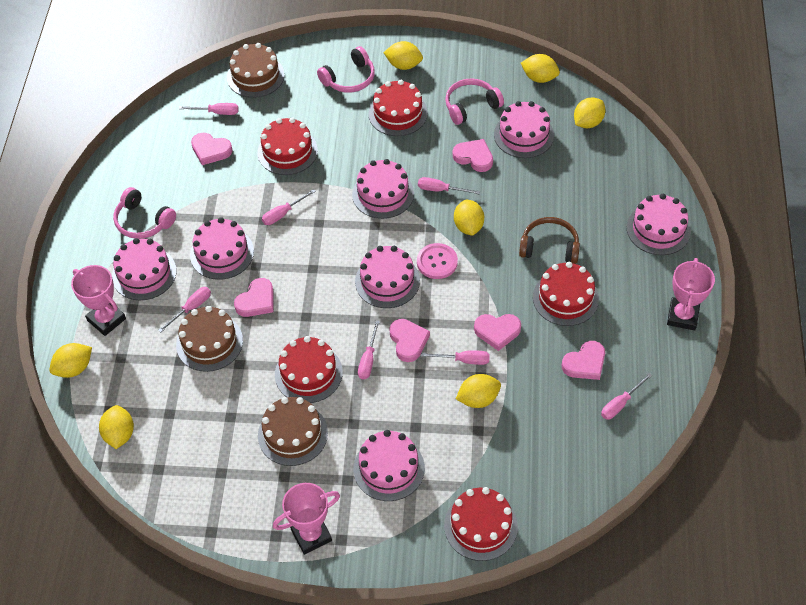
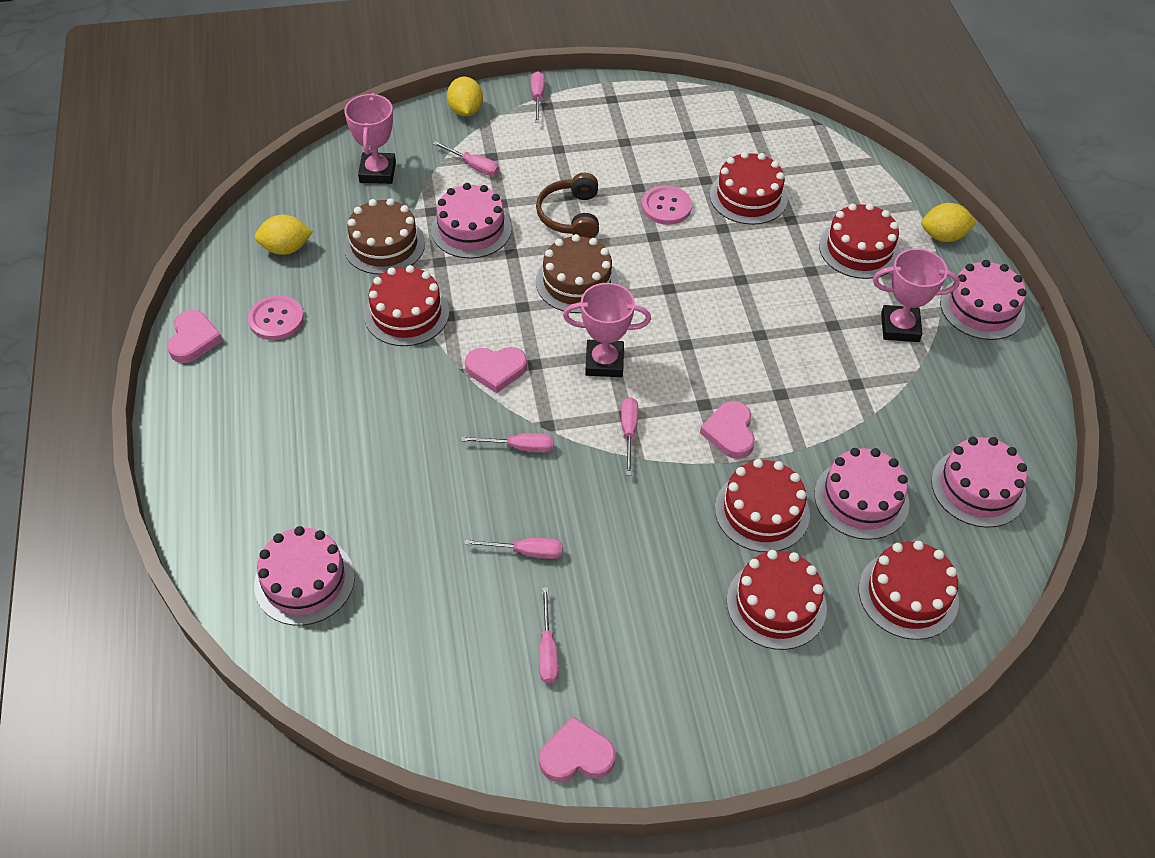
brown cake: 3 -> 2
pink button: 1 -> 2
pink cake: 7 -> 5
pink headphones: 3 -> 0
pink heart: 6 -> 4
pink screwdriver: 7 -> 6
red cake: 5 -> 6
yellow lemon: 7 -> 3

